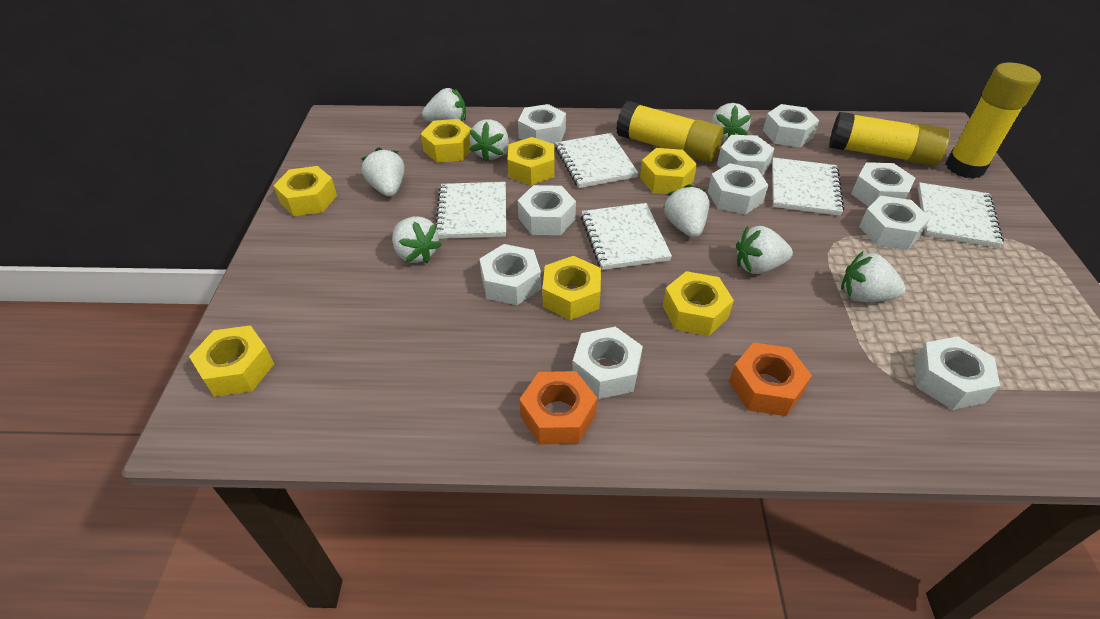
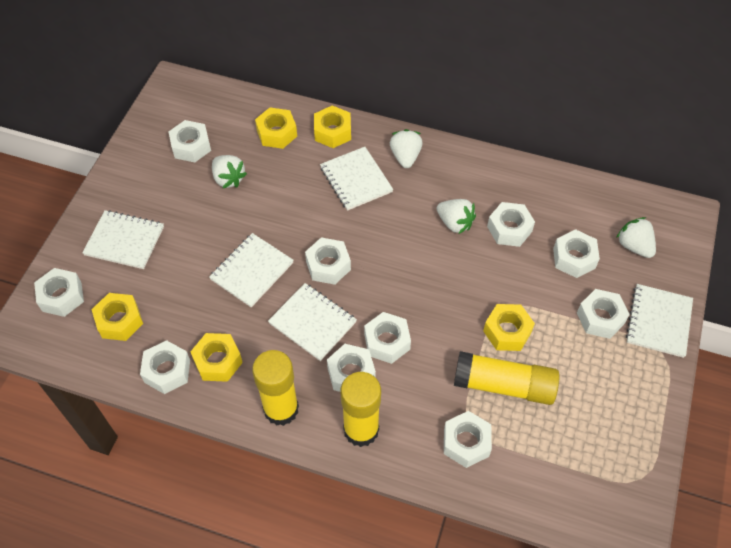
orange nut: 2 -> 0
white strawberry: 8 -> 4
yellow nut: 7 -> 5

